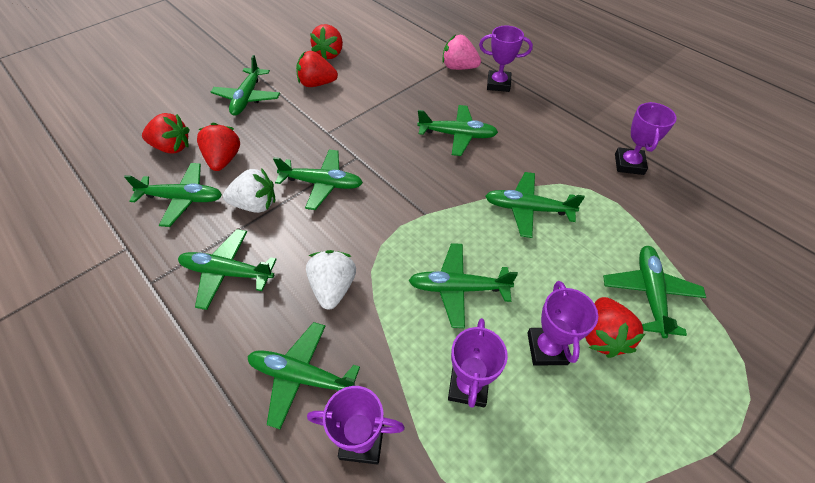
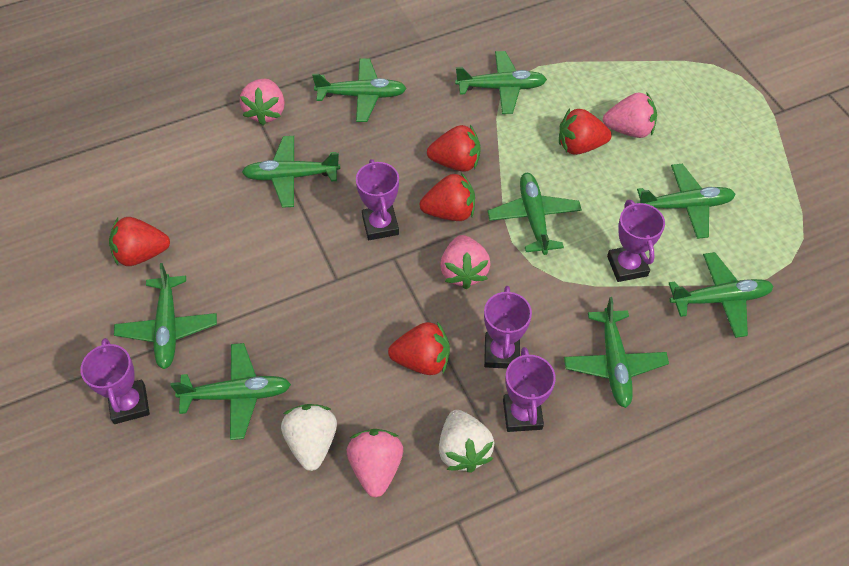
pink strawberry: 1 -> 4

